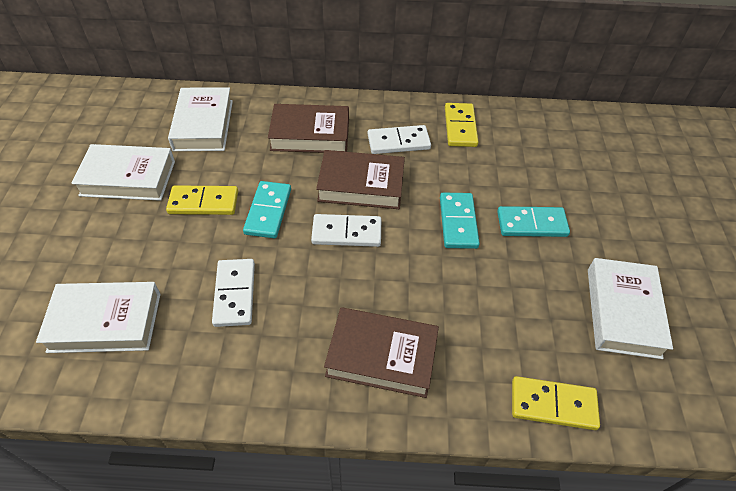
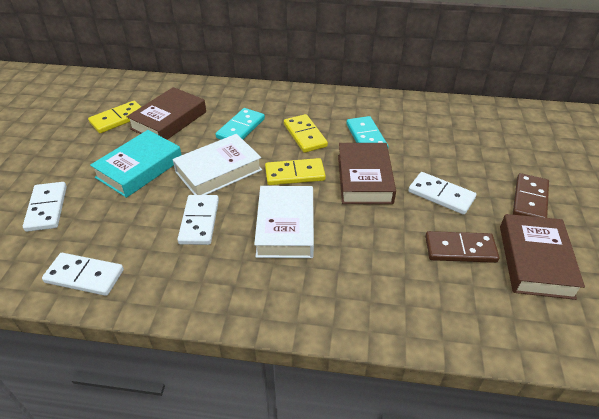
brown domino: 0 -> 2
turquoise book: 0 -> 1
turquoise domino: 3 -> 2
white book: 4 -> 2
white domino: 3 -> 4

